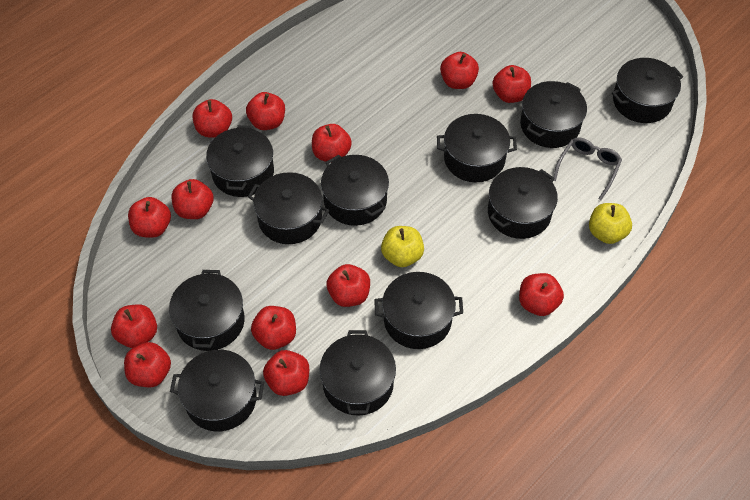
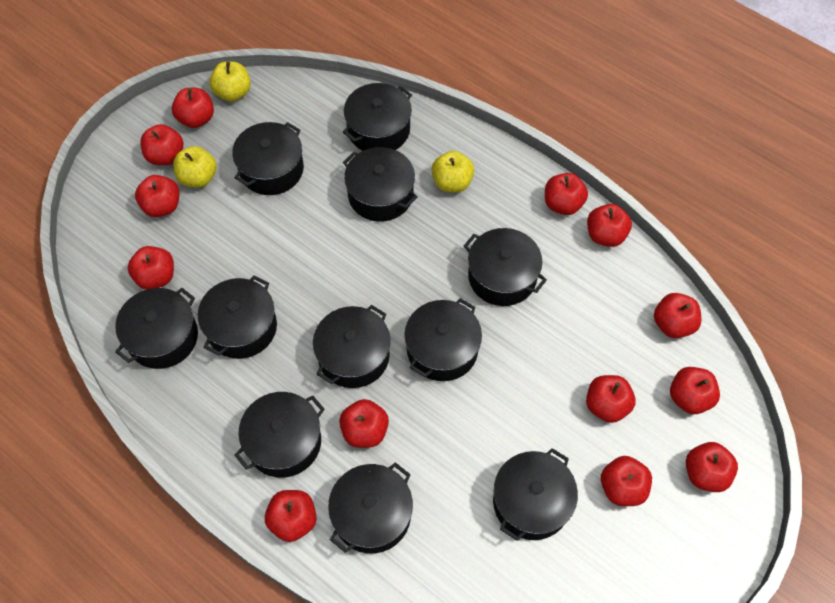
grey glasses: 1 -> 0
yellow apple: 2 -> 3

